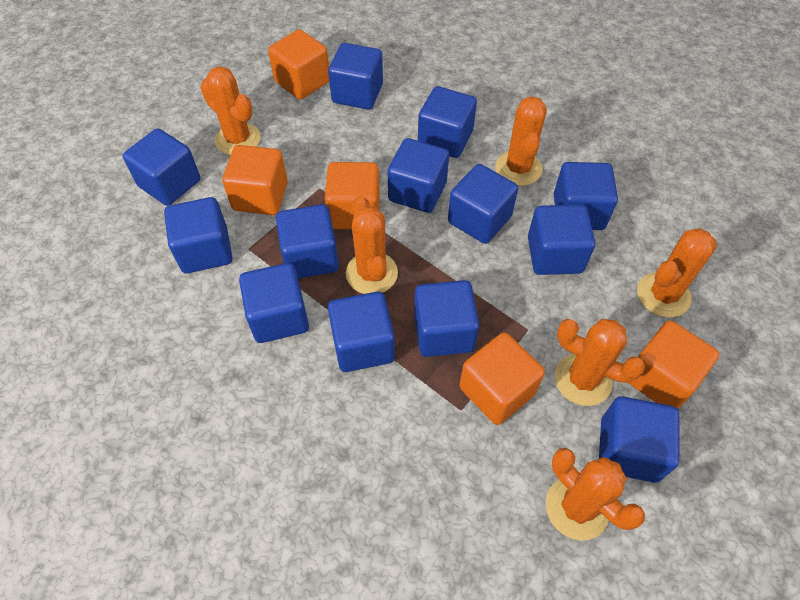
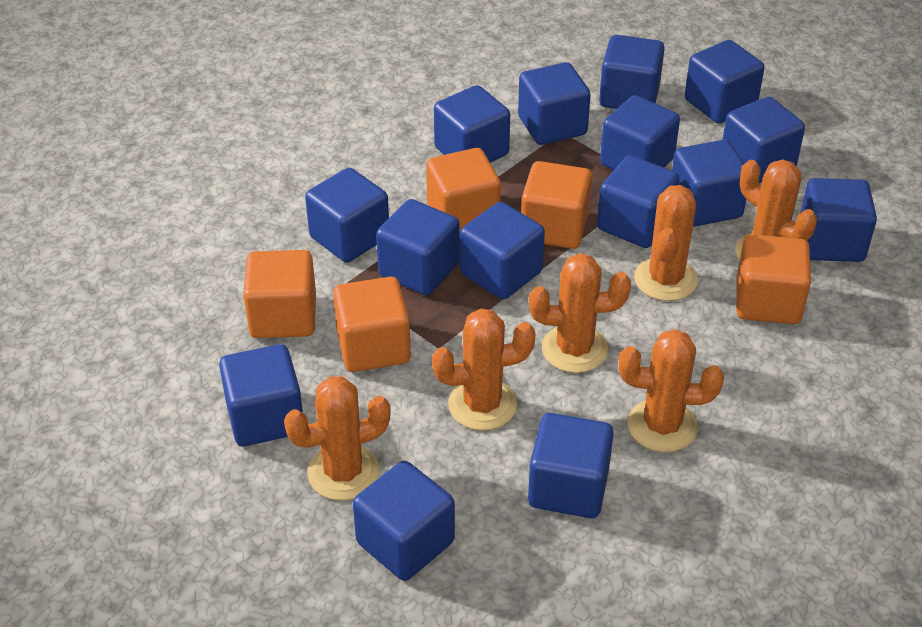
blue cube: 13 -> 15

